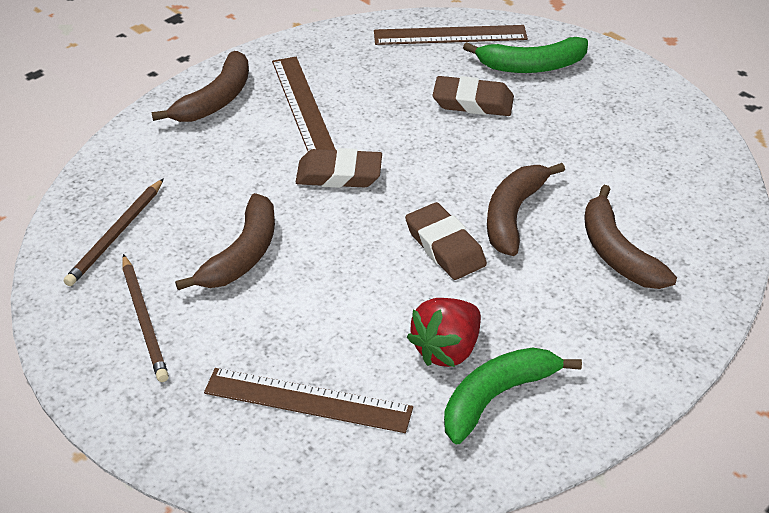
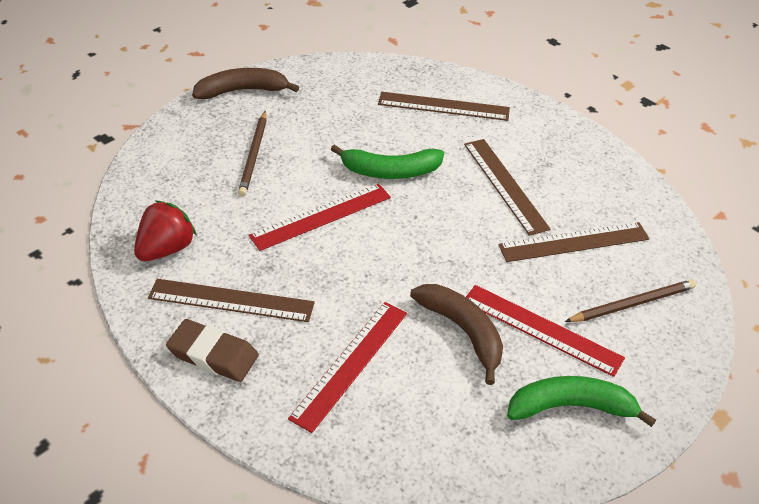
brown banana: 4 -> 2
brown eraser: 3 -> 1
brown ruler: 3 -> 4
red ruler: 0 -> 3

